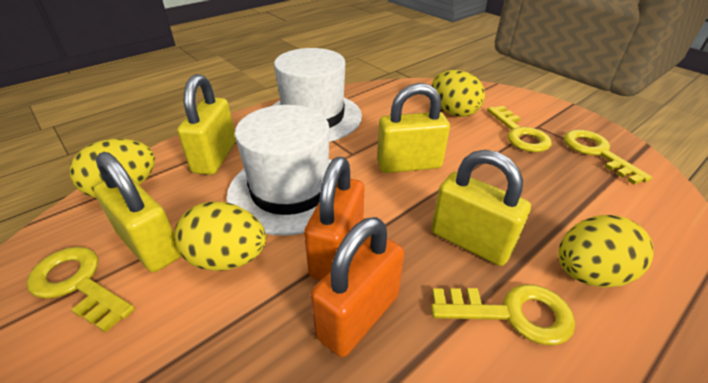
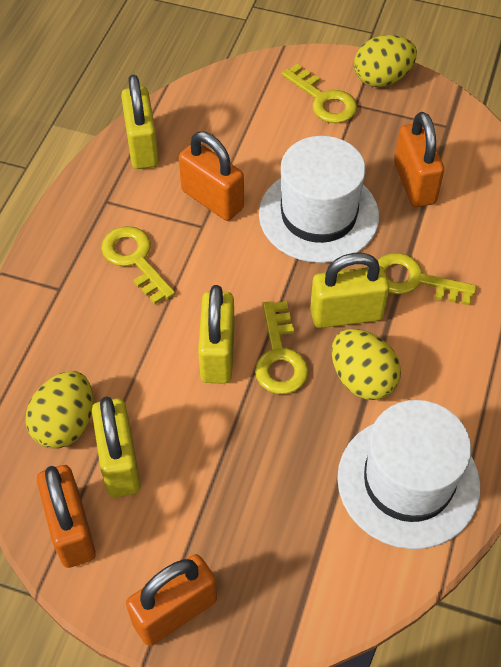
orange padlock: 2 -> 4
yellow egg: 4 -> 3

